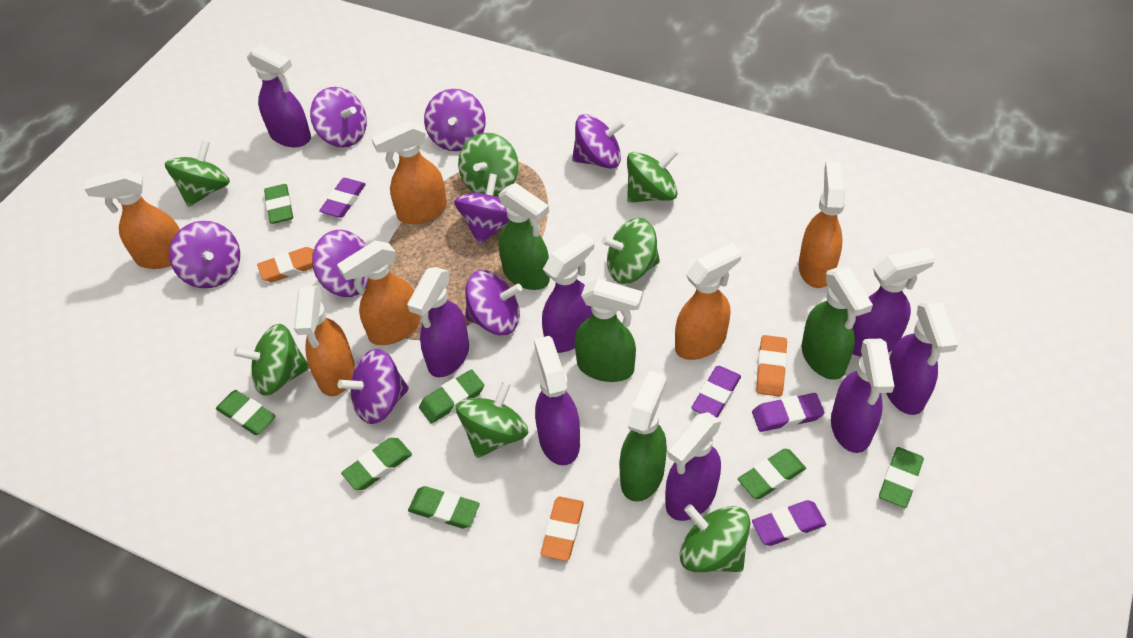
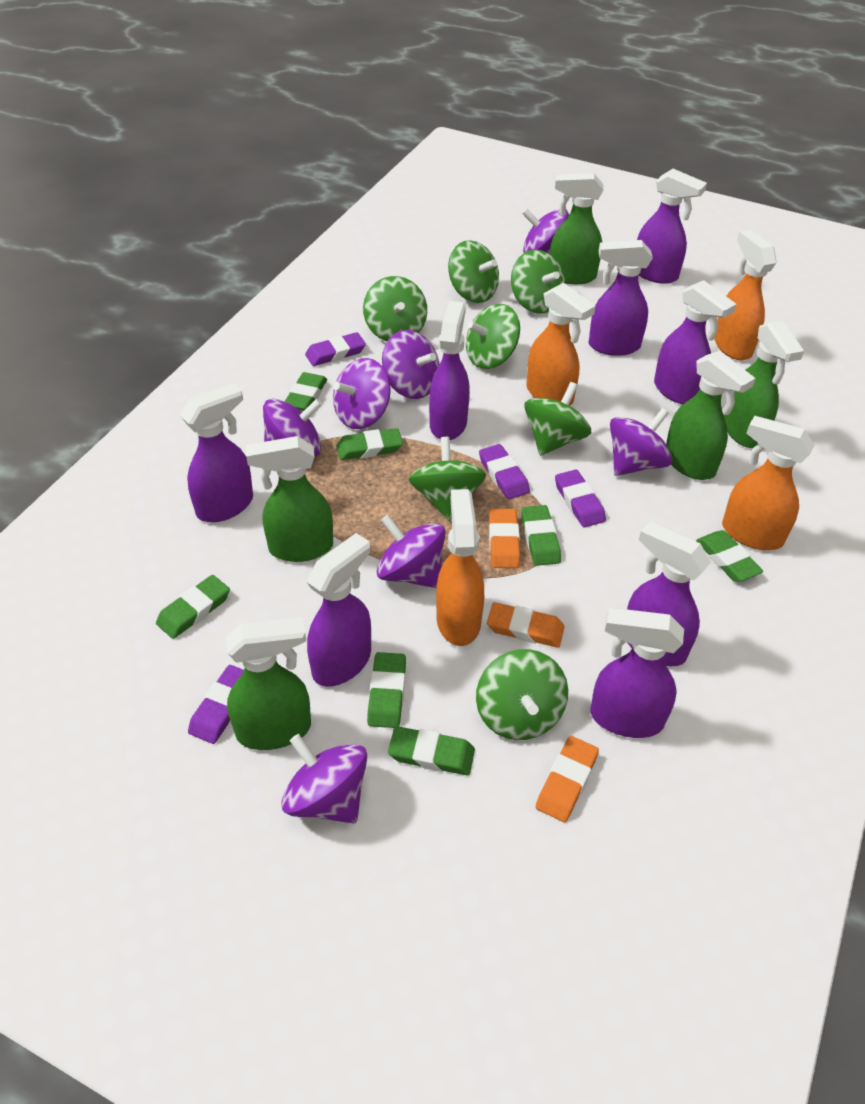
green spray bottle: 4 -> 5
orange spray bottle: 6 -> 4
purple spinning top: 8 -> 7

